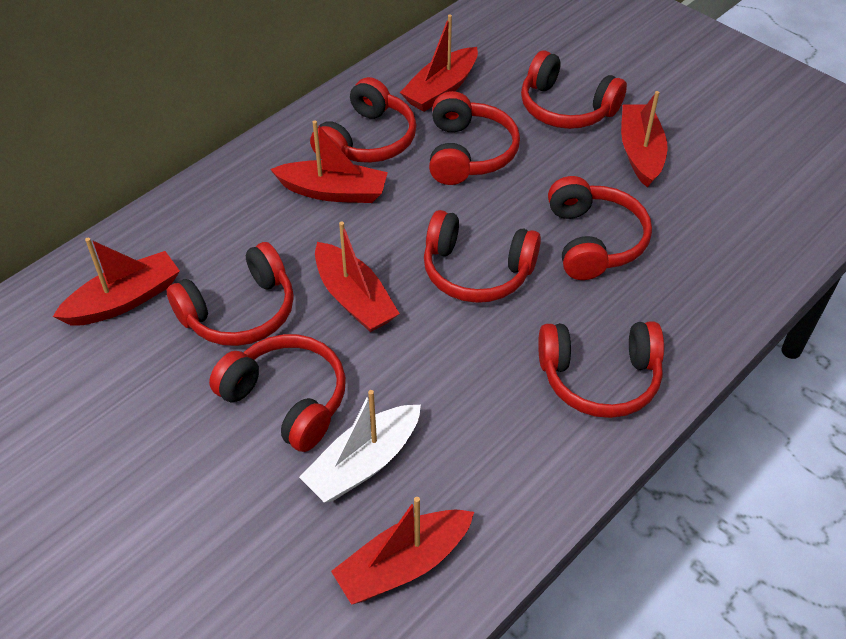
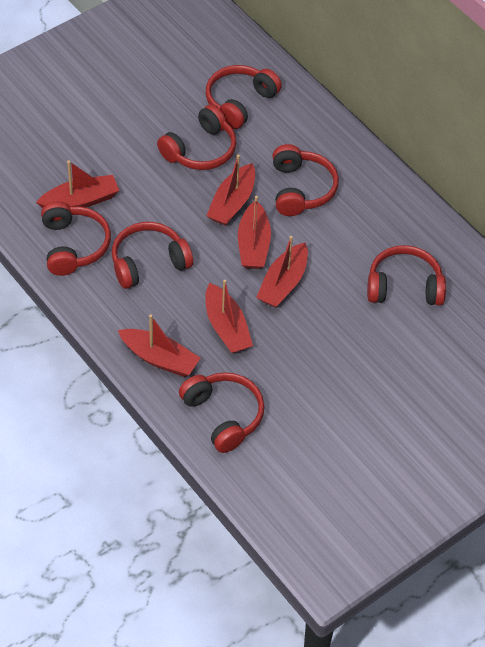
red headphones: 8 -> 7
white boat: 1 -> 0

